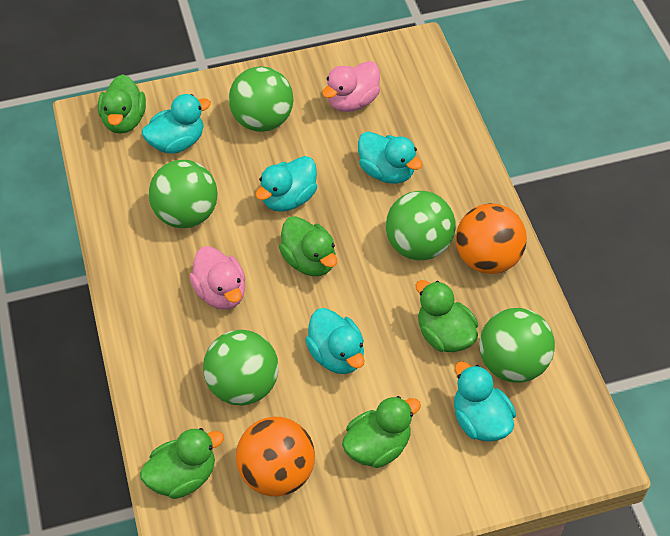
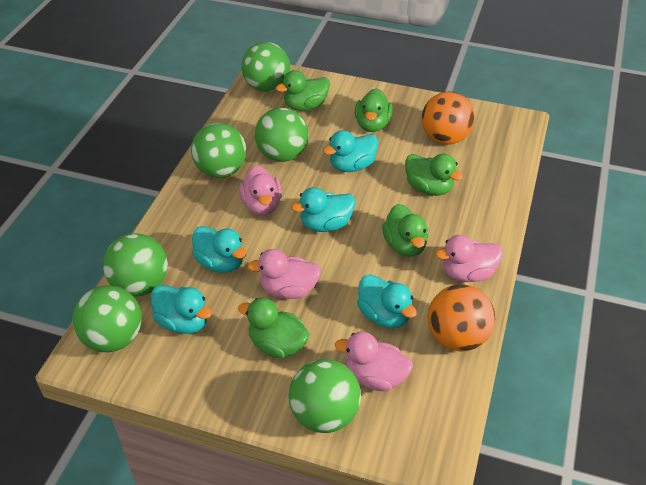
green ball: 5 -> 6
pink duck: 2 -> 4

